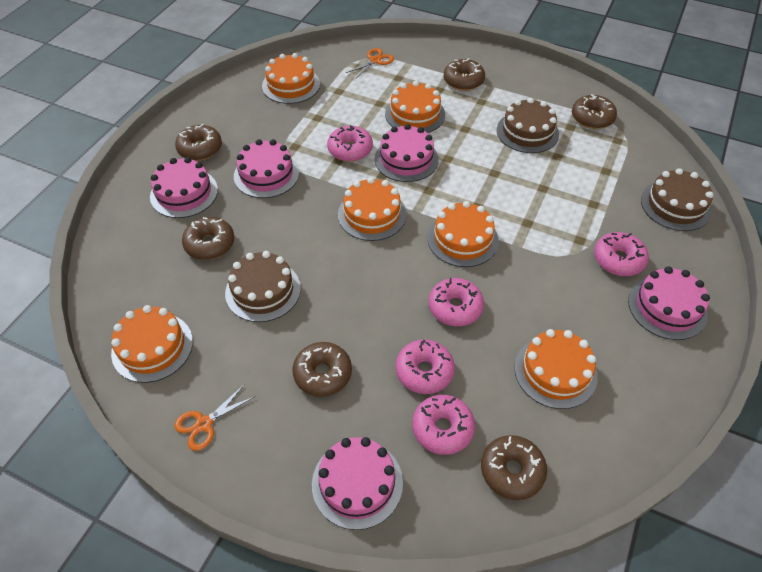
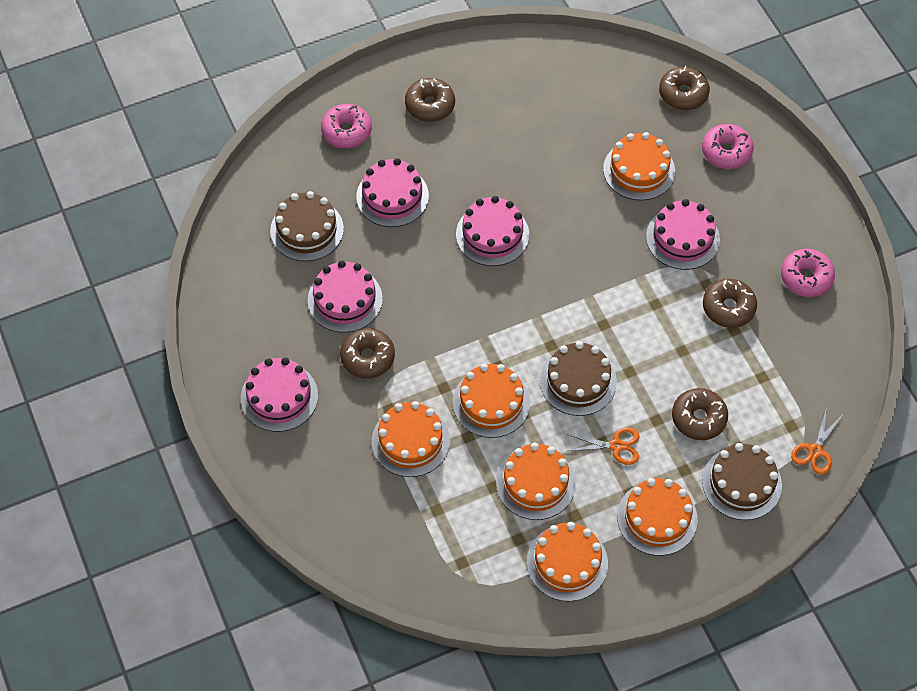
brown donut: 6 -> 5
pink donut: 5 -> 3

